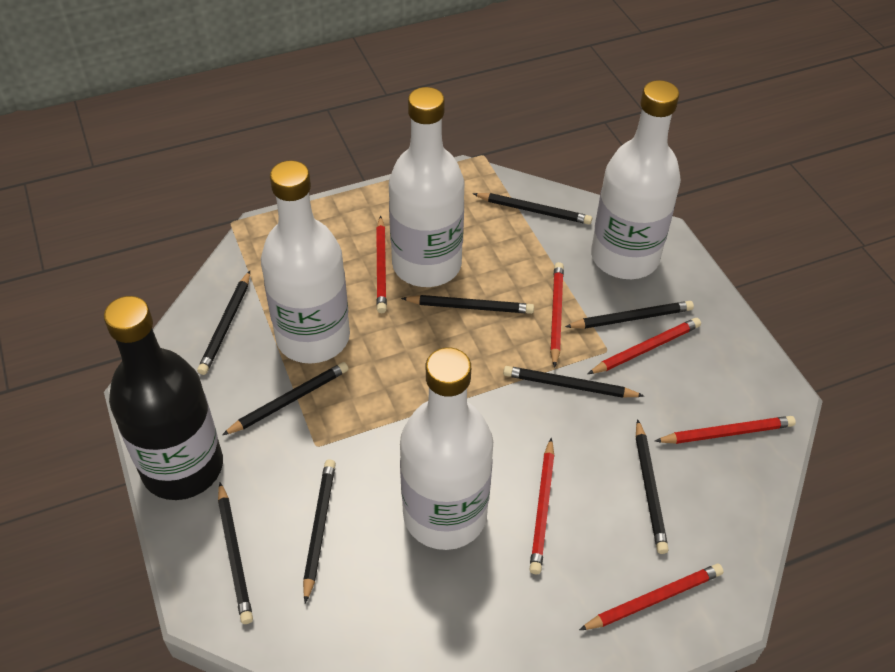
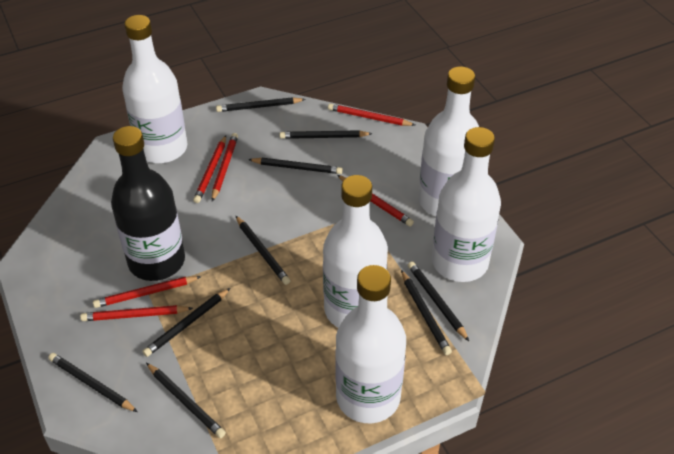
white bottle: 4 -> 5

